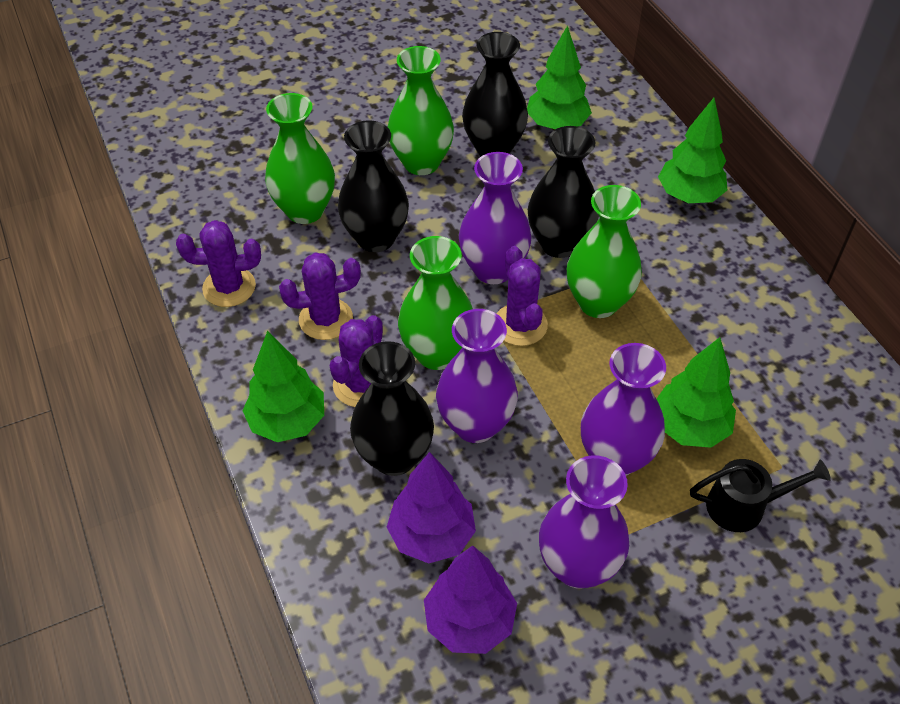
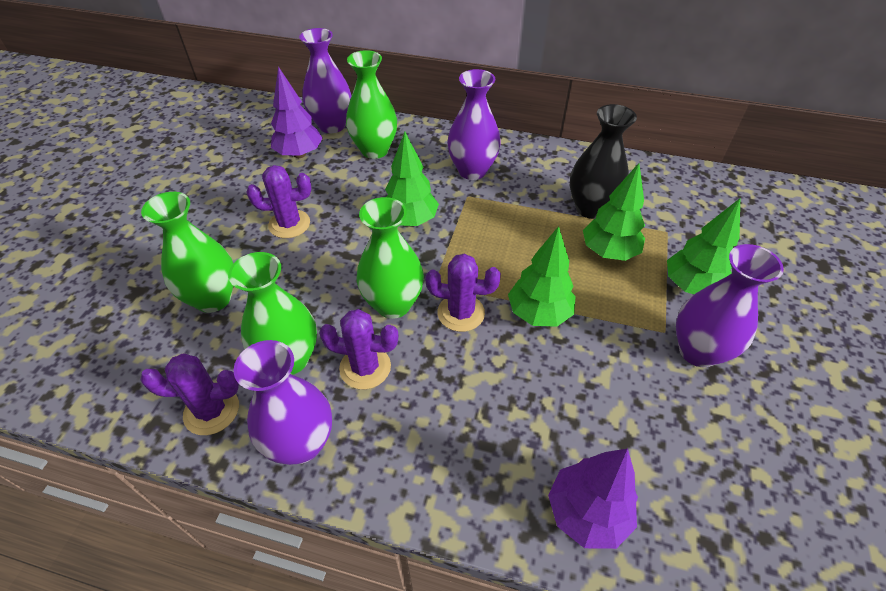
black vase: 4 -> 1
black watering can: 1 -> 0

